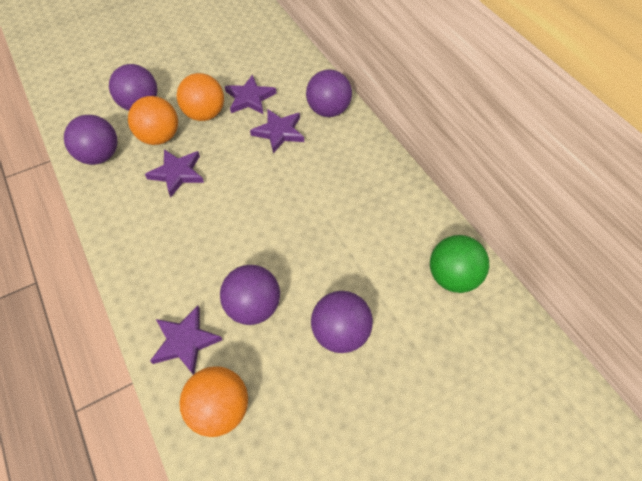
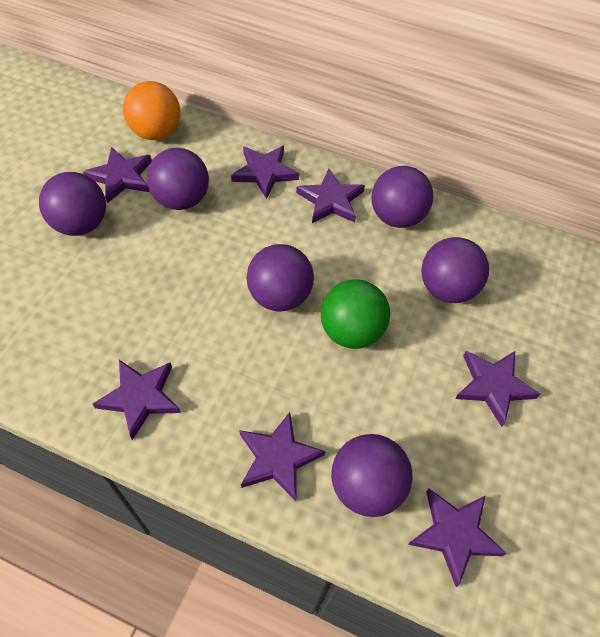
orange ball: 3 -> 1
purple ball: 5 -> 6
purple star: 4 -> 7

